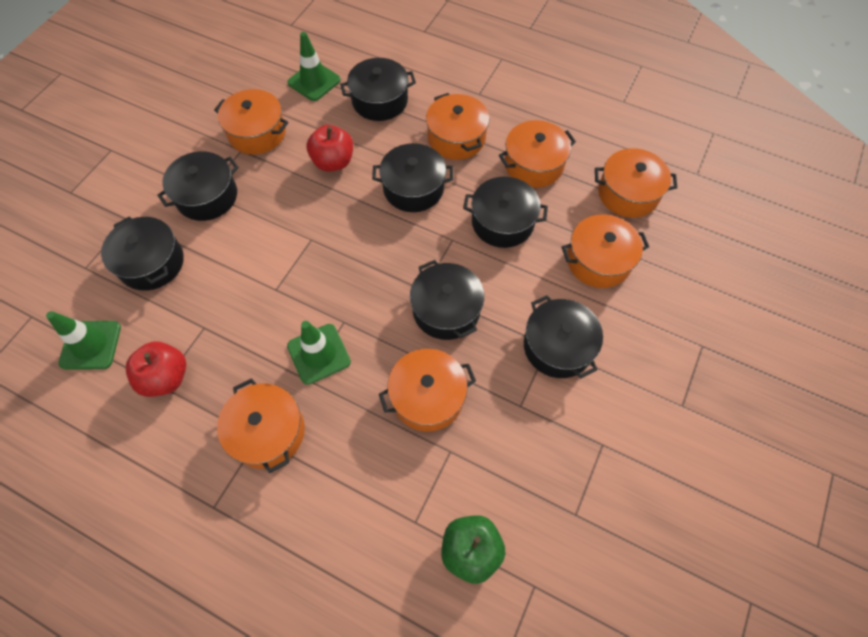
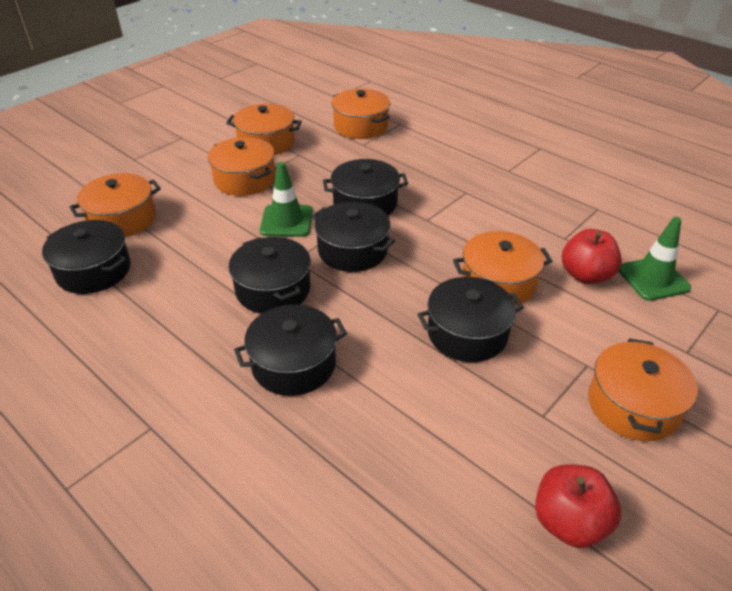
black pot: 7 -> 6
green apple: 1 -> 0
green traffic cone: 3 -> 2
orange pot: 7 -> 6

